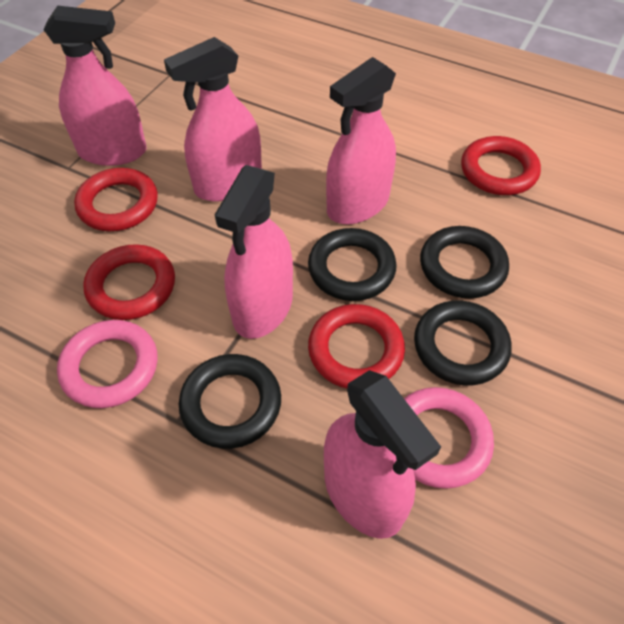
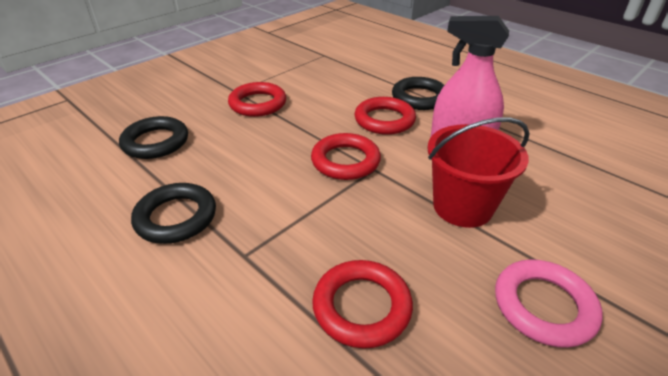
black ring: 4 -> 3
pink ring: 2 -> 1
pink spray bottle: 5 -> 1
red bucket: 0 -> 1

